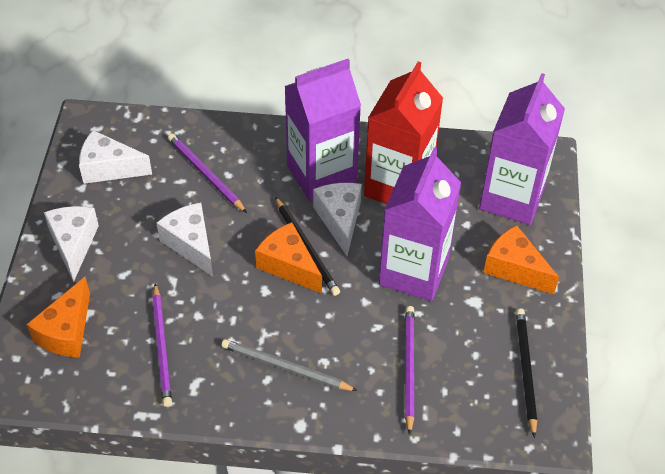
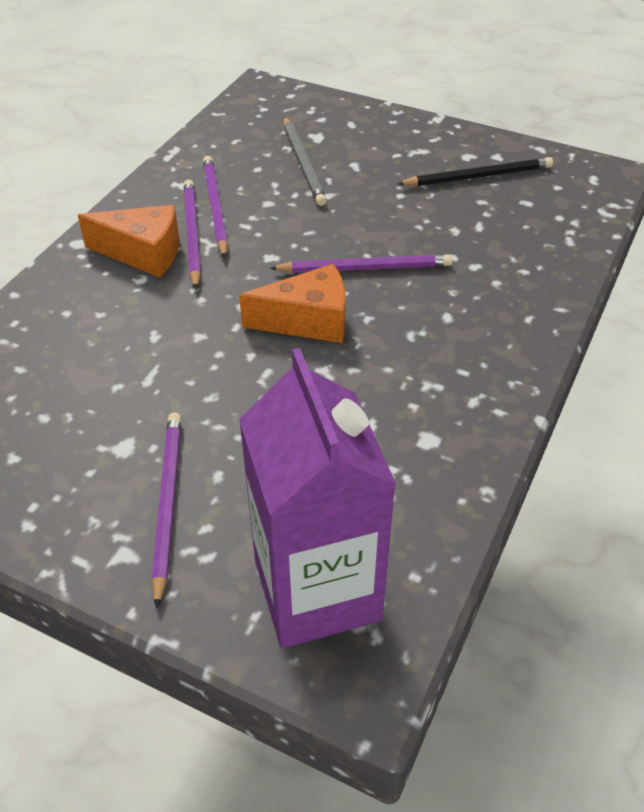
black pencil: 2 -> 1
orange cheese: 3 -> 2
purple carton: 3 -> 1
purple pencil: 3 -> 4
red carton: 1 -> 0
white cheese: 4 -> 0

